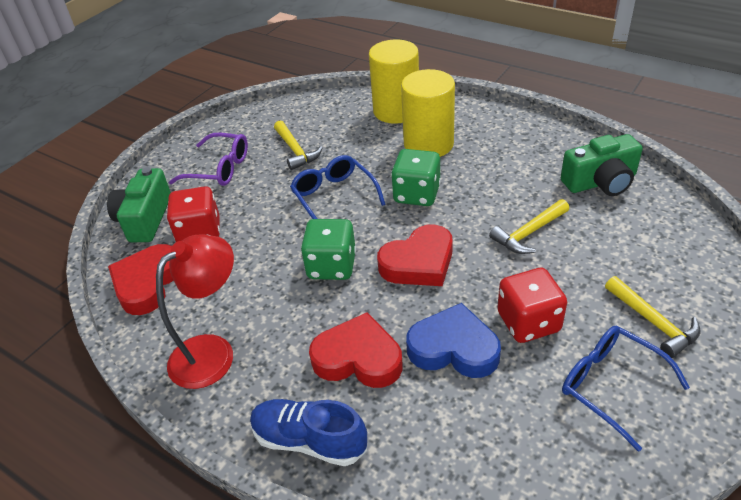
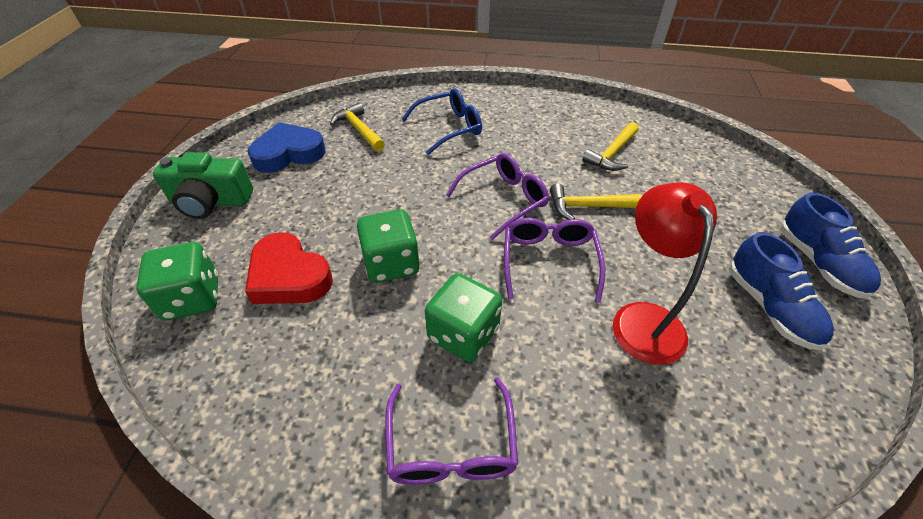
blue glasses: 2 -> 1
blue shoe: 1 -> 2
green camera: 2 -> 1
green dice: 2 -> 3
purple glasses: 1 -> 3
red dice: 2 -> 0
red heart: 3 -> 1
yellow cylinder: 2 -> 0

